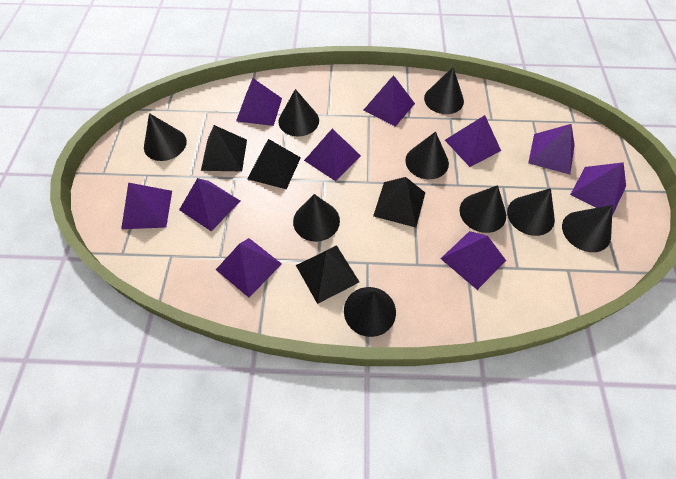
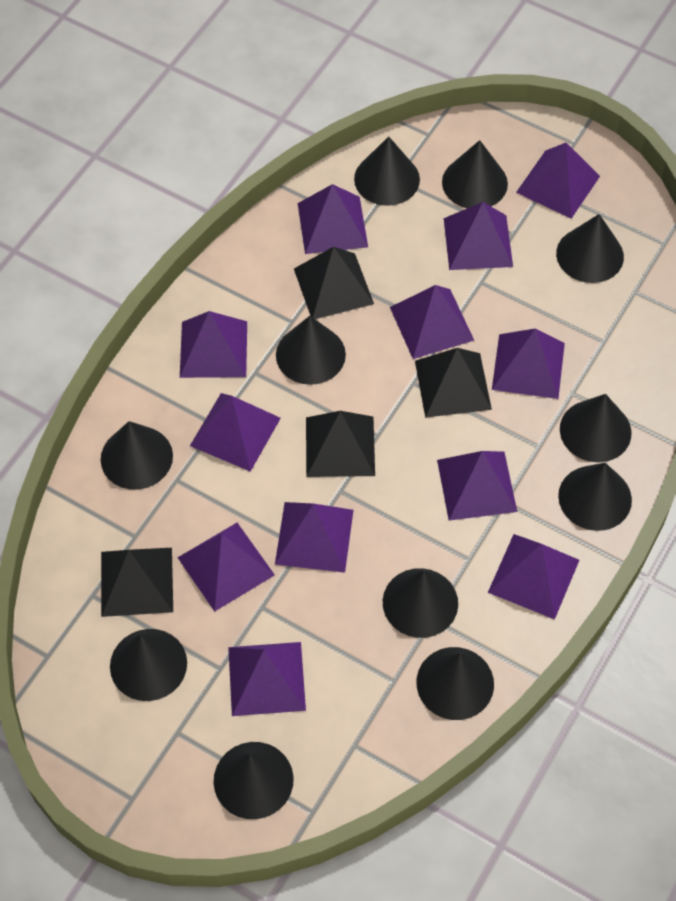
black cone: 9 -> 11
purple pyramid: 10 -> 12

